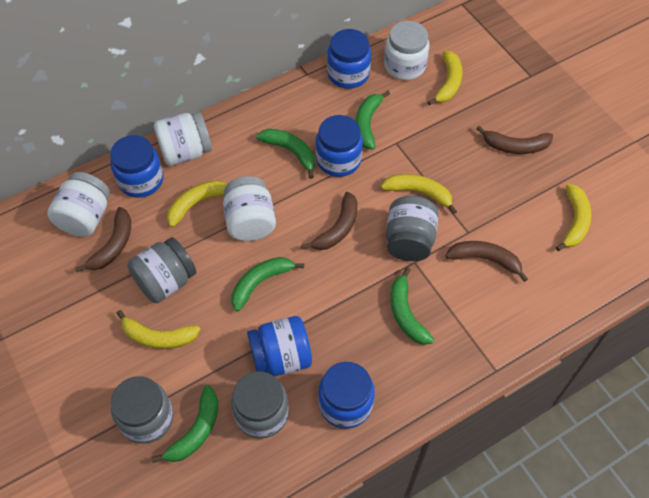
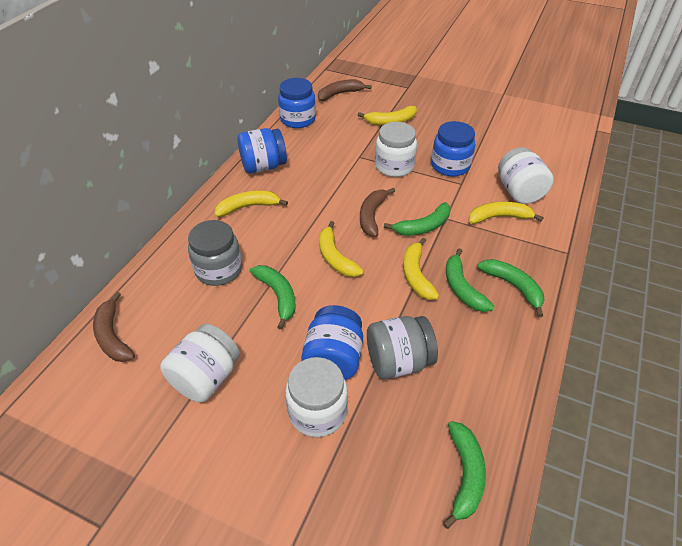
blue jar: 5 -> 4
brown banana: 4 -> 3
grey jar: 4 -> 2

